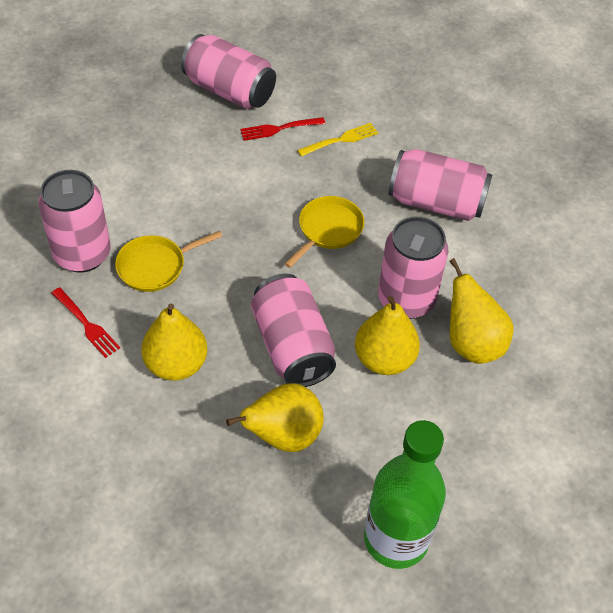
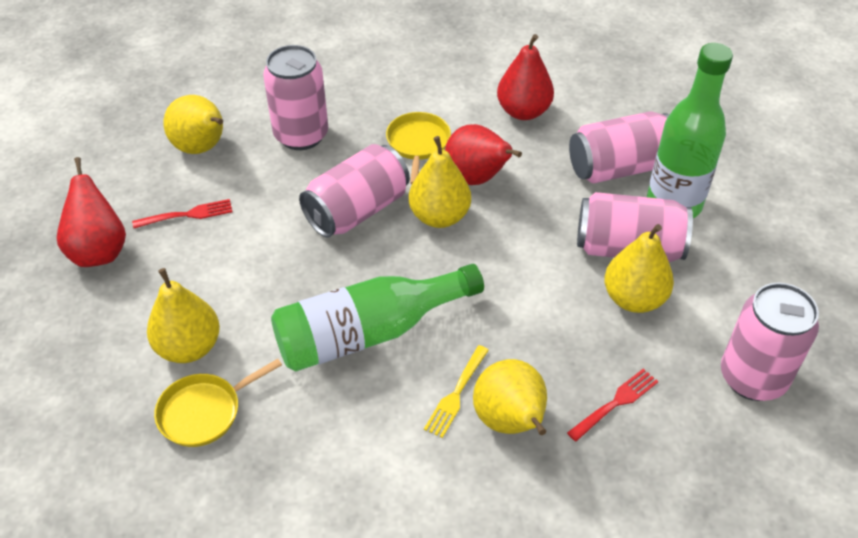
green bottle: 1 -> 2
red pear: 0 -> 3
yellow pear: 4 -> 5

